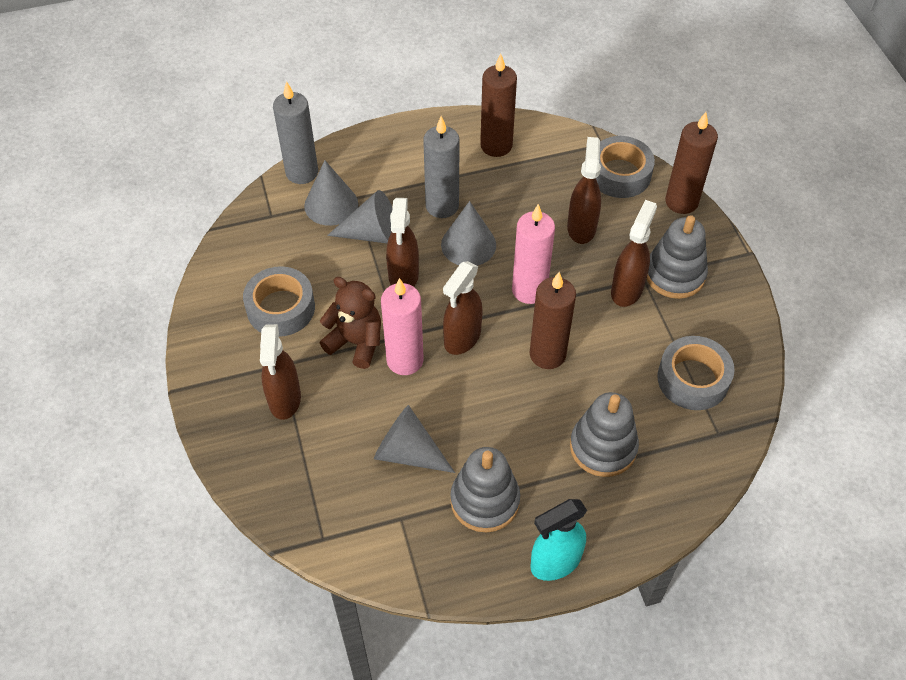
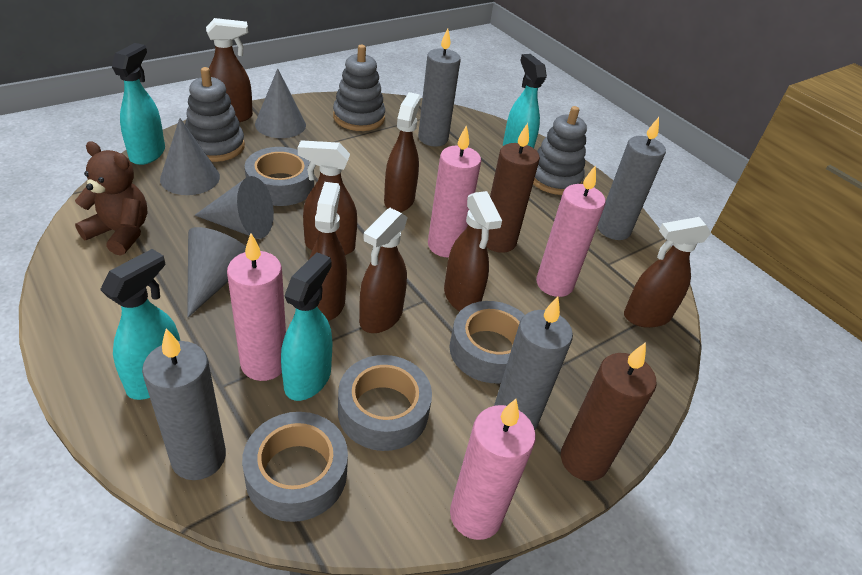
brown candle: 3 -> 2
brown spray bottle: 5 -> 7
grey candle: 2 -> 4
grey tape: 3 -> 4
pink candle: 2 -> 4
turquoise spray bottle: 1 -> 4

